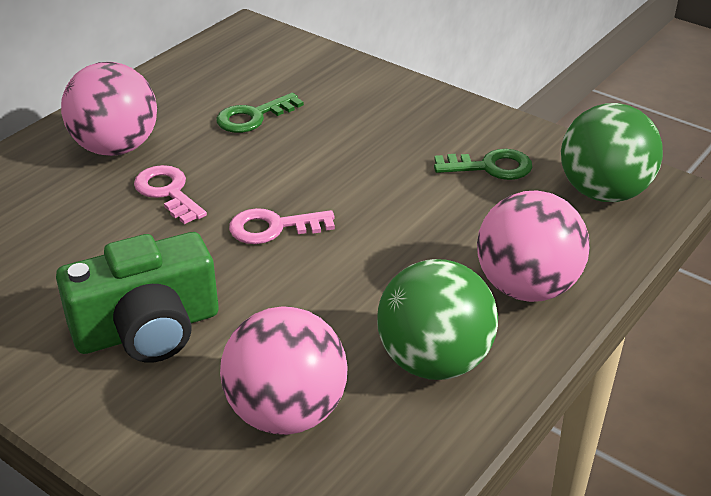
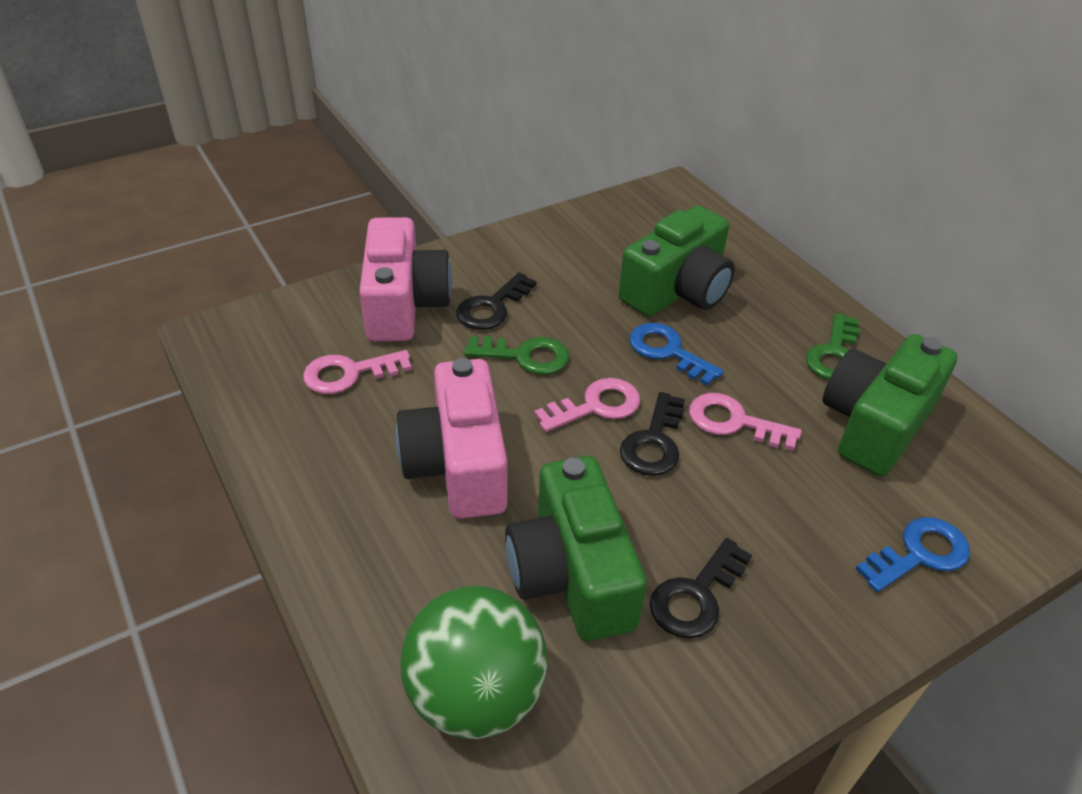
black key: 0 -> 3
blue key: 0 -> 2
green ball: 2 -> 1
green camera: 1 -> 3
pink ball: 3 -> 0
pink camera: 0 -> 2
pink key: 2 -> 3

